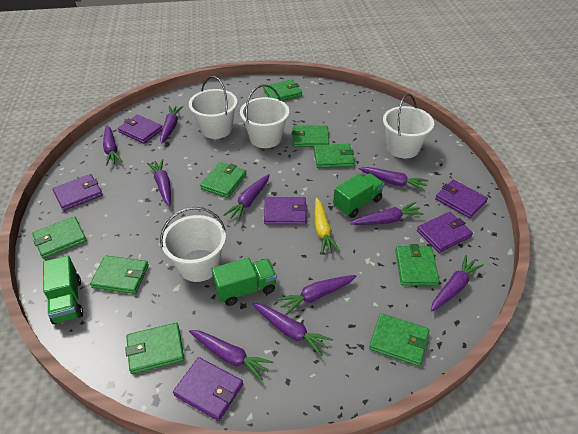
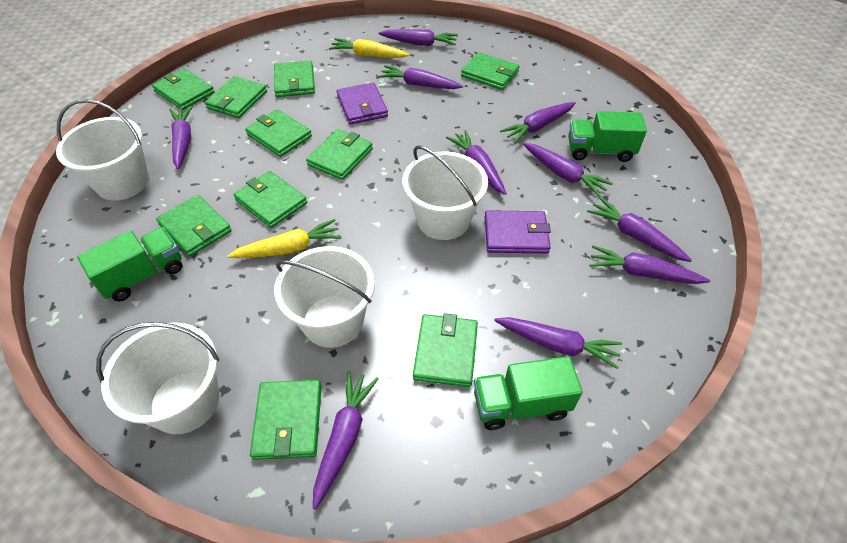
green wallet: 9 -> 10
purple wallet: 6 -> 2
yellow carrot: 1 -> 2

